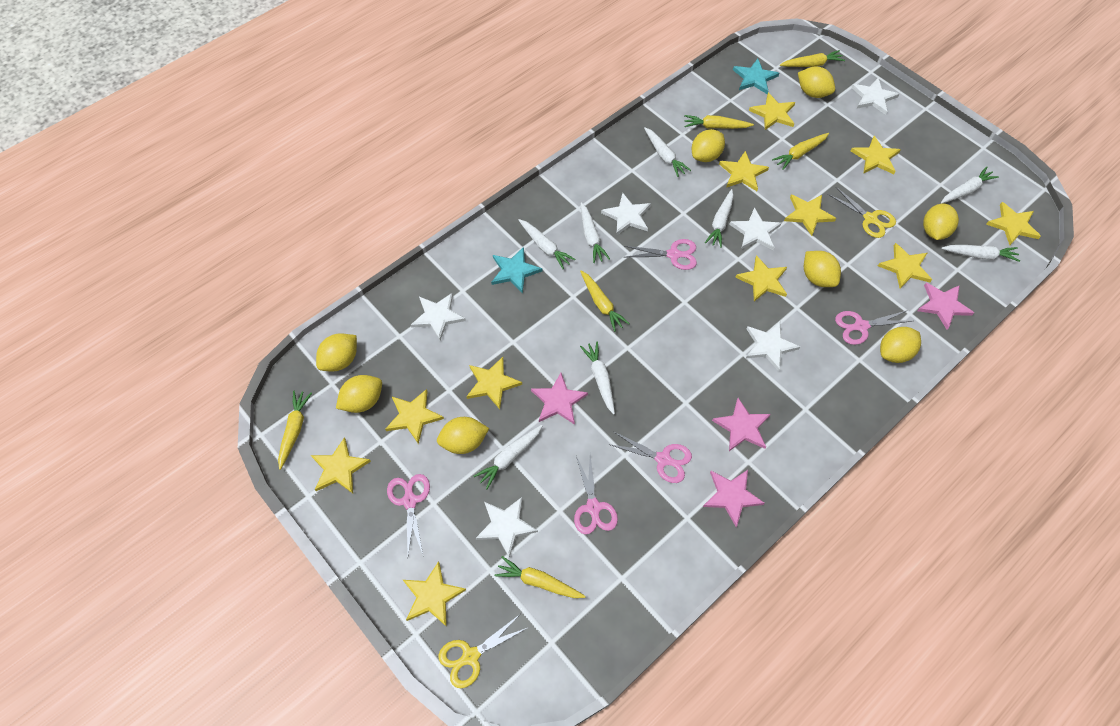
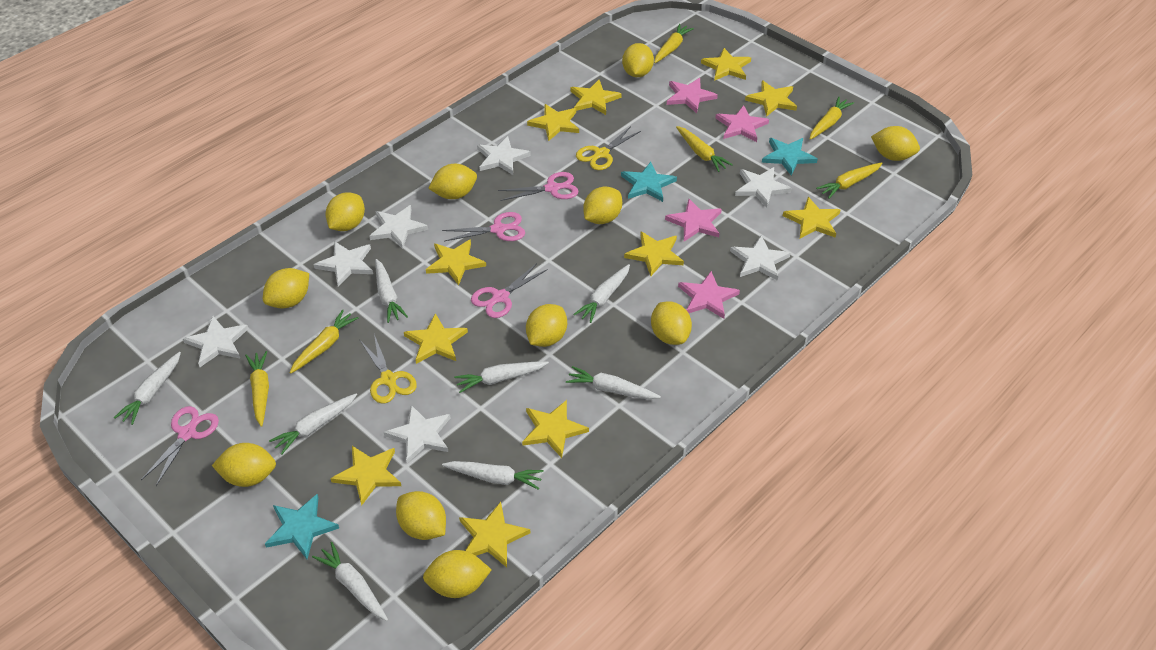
pink scissors: 5 -> 4
turquoise star: 2 -> 3
white star: 6 -> 7
yellow lemon: 8 -> 11

